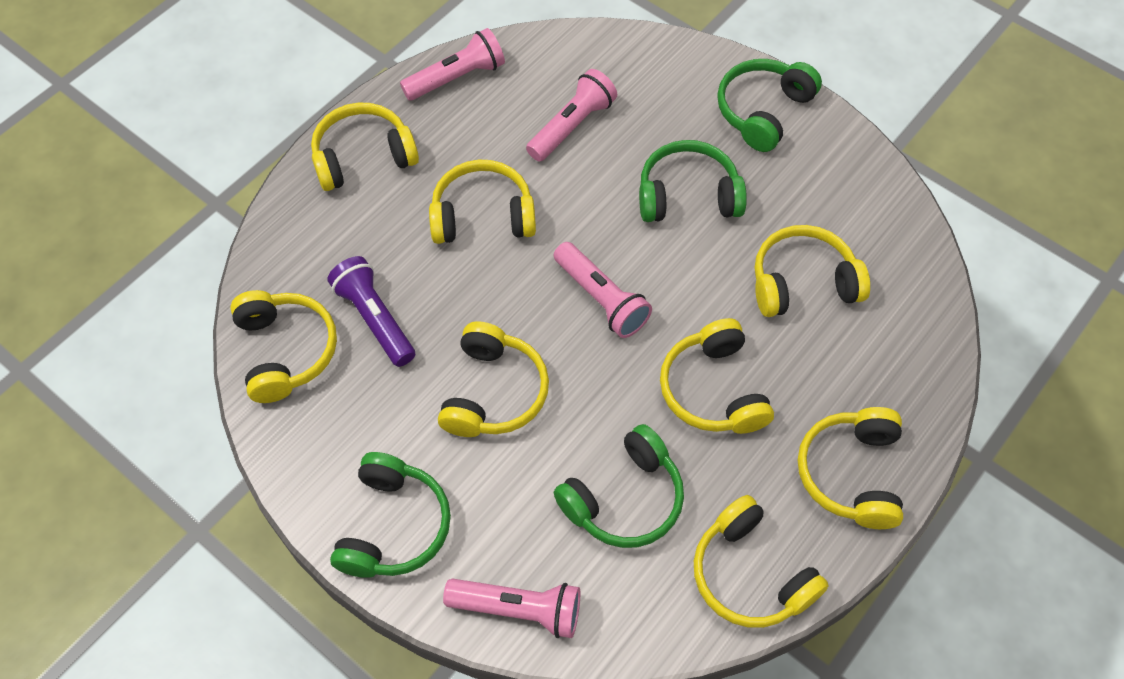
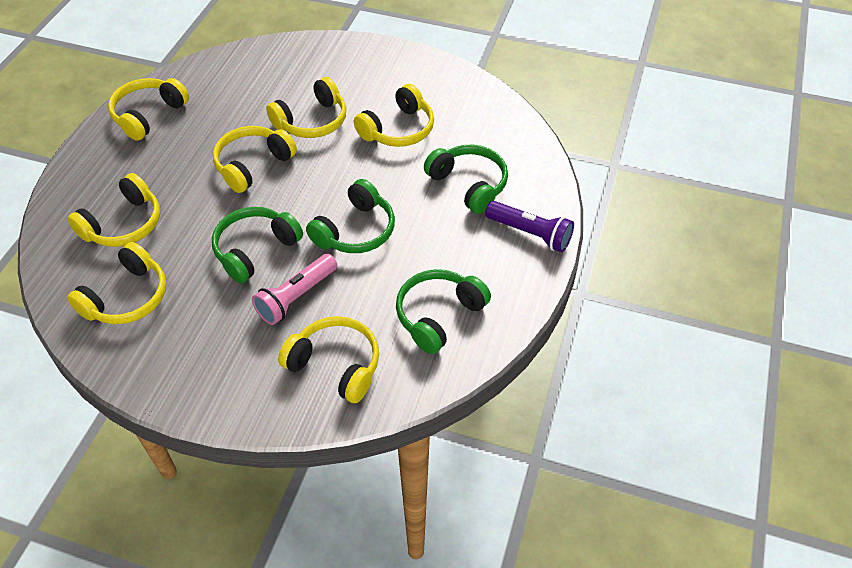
pink flashlight: 4 -> 1
yellow headphones: 8 -> 7

